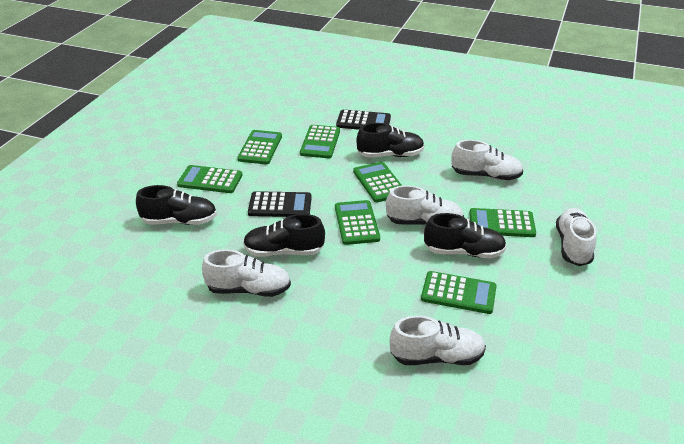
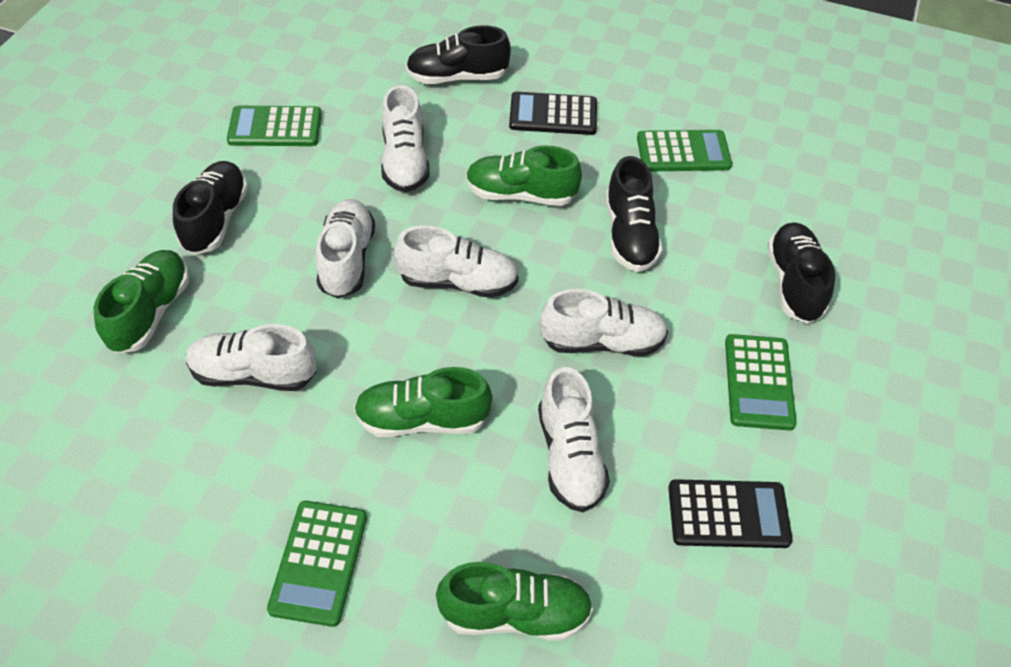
green calculator: 7 -> 4
green shoe: 0 -> 4
white shoe: 5 -> 6

